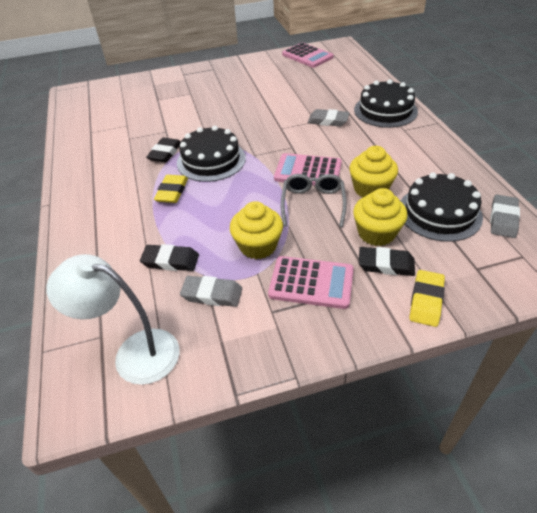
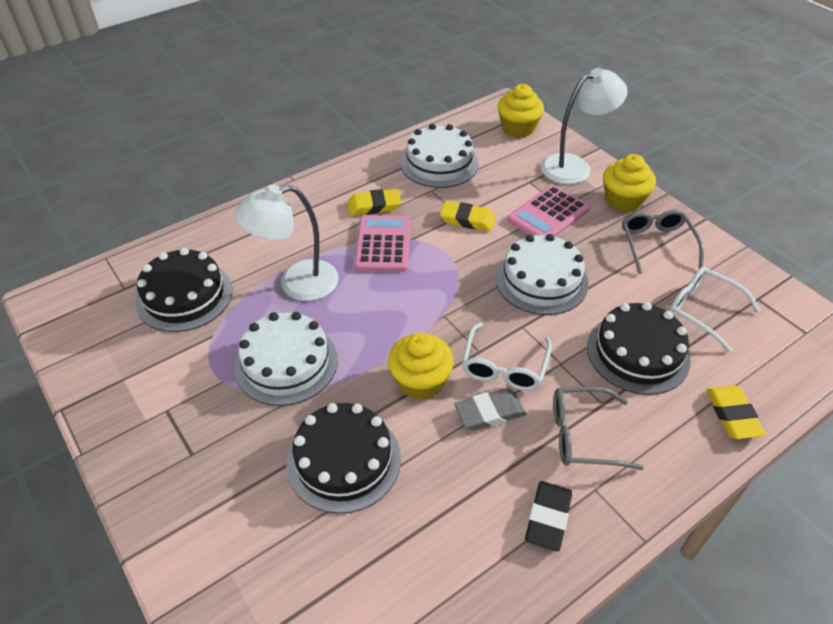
black eraser: 3 -> 1
grey eraser: 3 -> 1
grey glasses: 1 -> 2
pink calculator: 3 -> 2
white cake: 0 -> 3
white glasses: 0 -> 2
white lamp: 1 -> 2
yellow eraser: 2 -> 3

